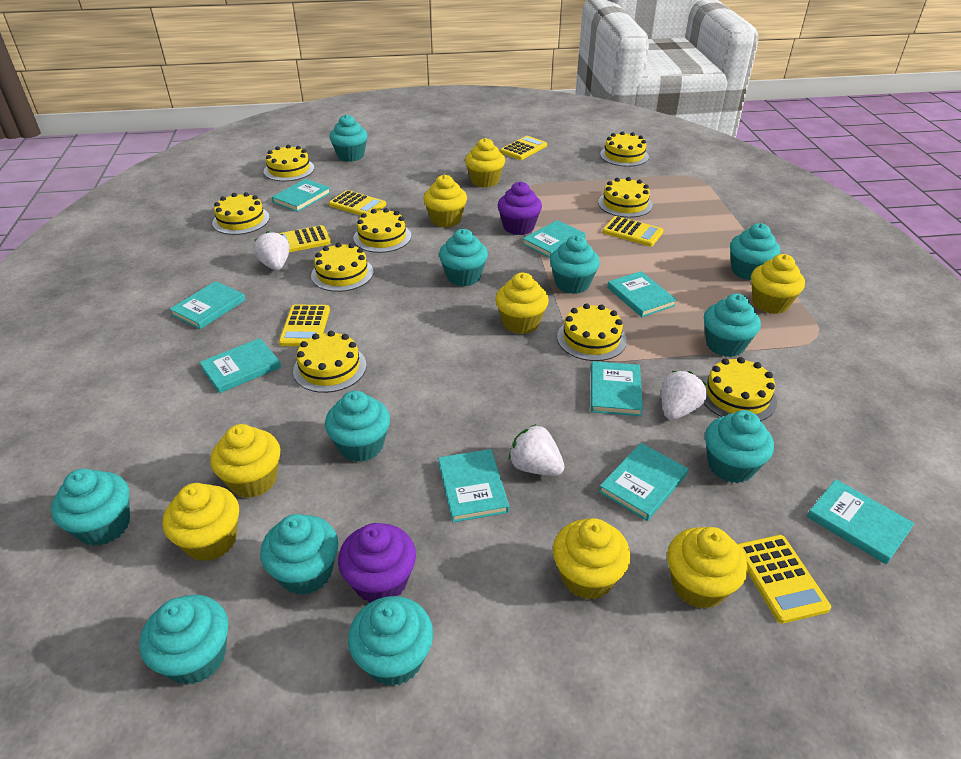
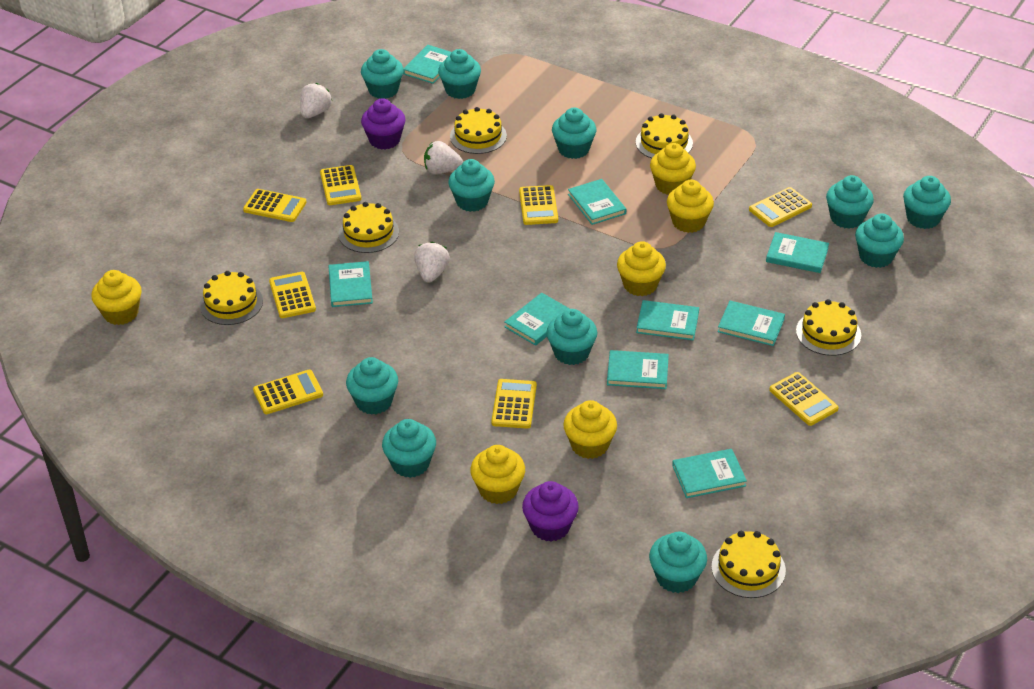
yellow cake: 9 -> 6
yellow calculator: 6 -> 8
yellow cupcake: 8 -> 6

